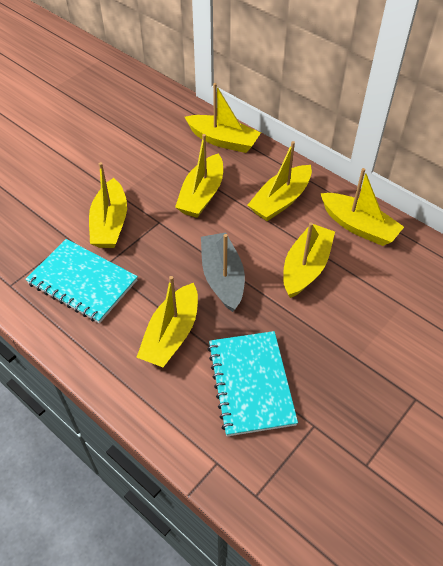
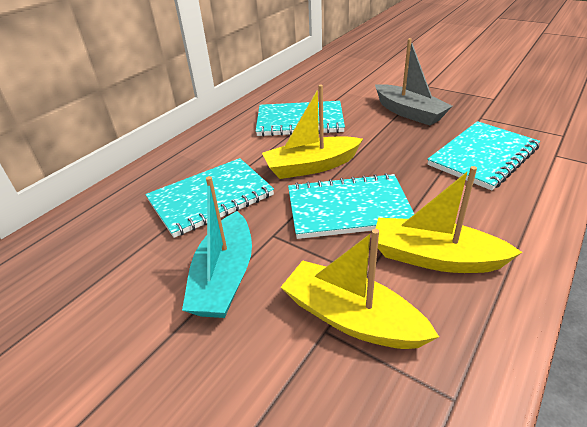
turquoise boat: 0 -> 1
turquoise notebook: 2 -> 4
yellow boat: 7 -> 3

